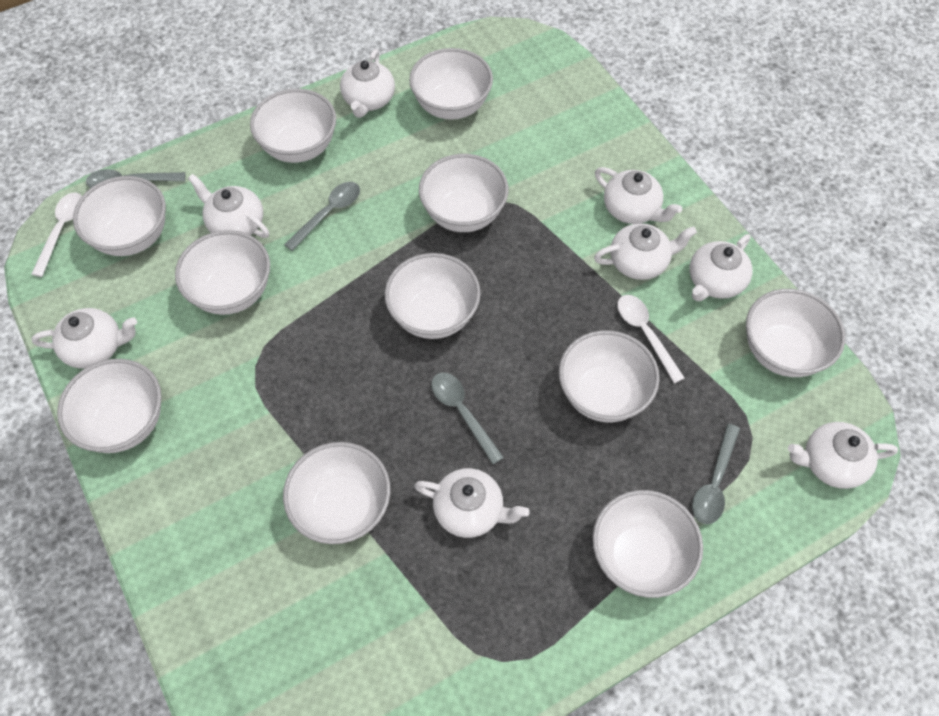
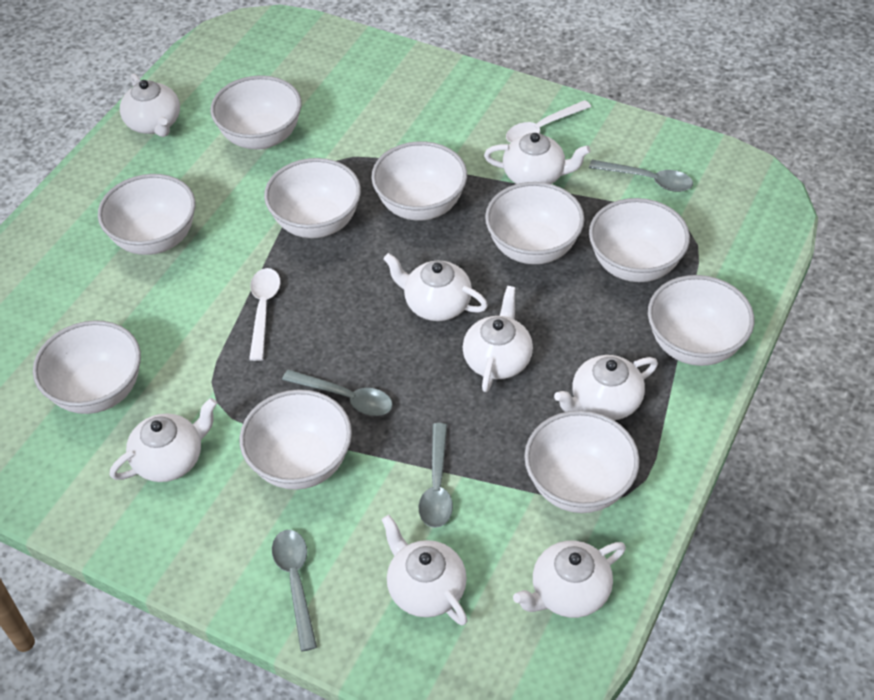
white bowl: 11 -> 10

